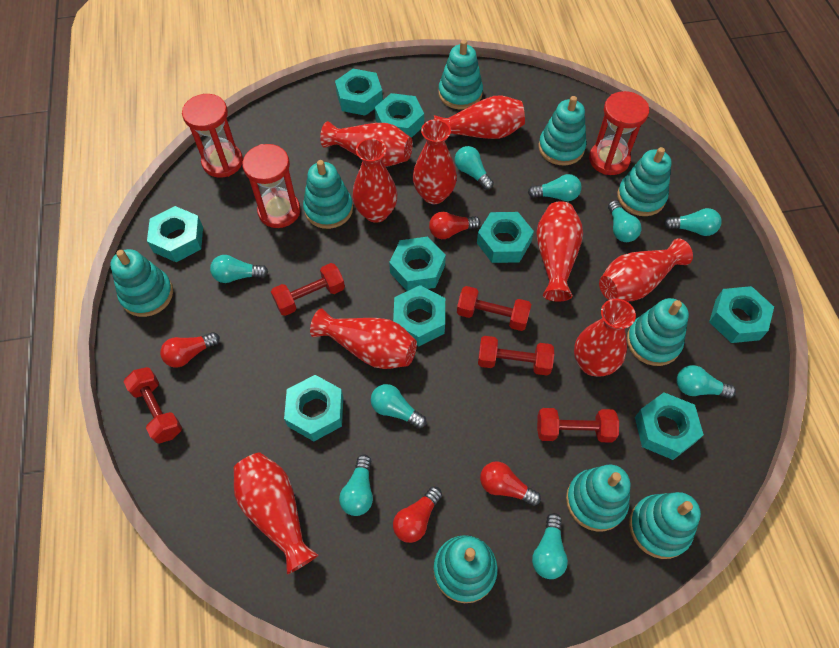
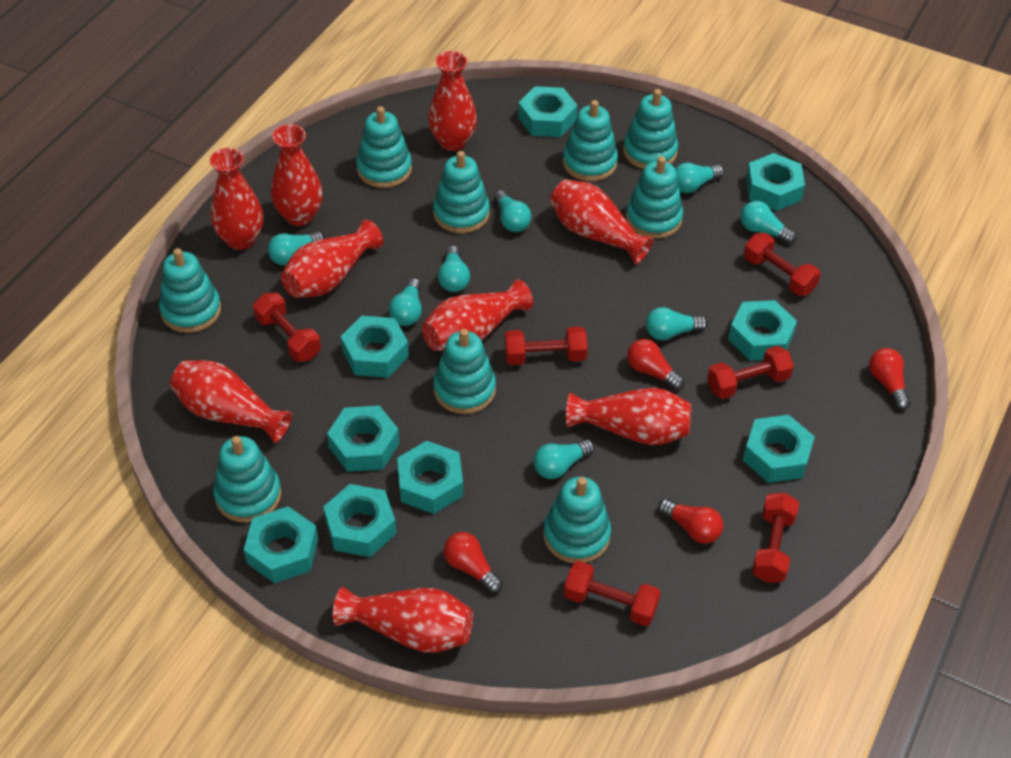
red dumbbell: 5 -> 6
red hourglass: 3 -> 0
turquoise light bulb: 9 -> 8

